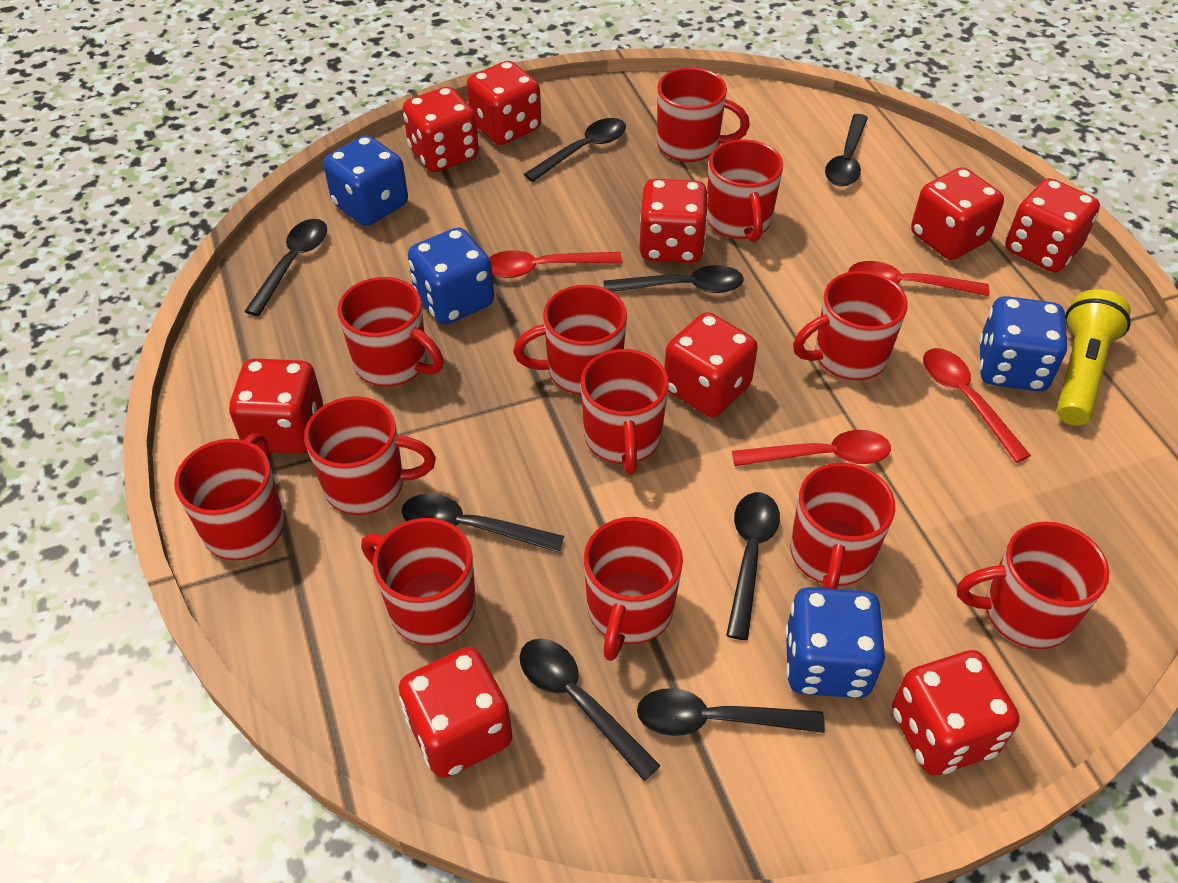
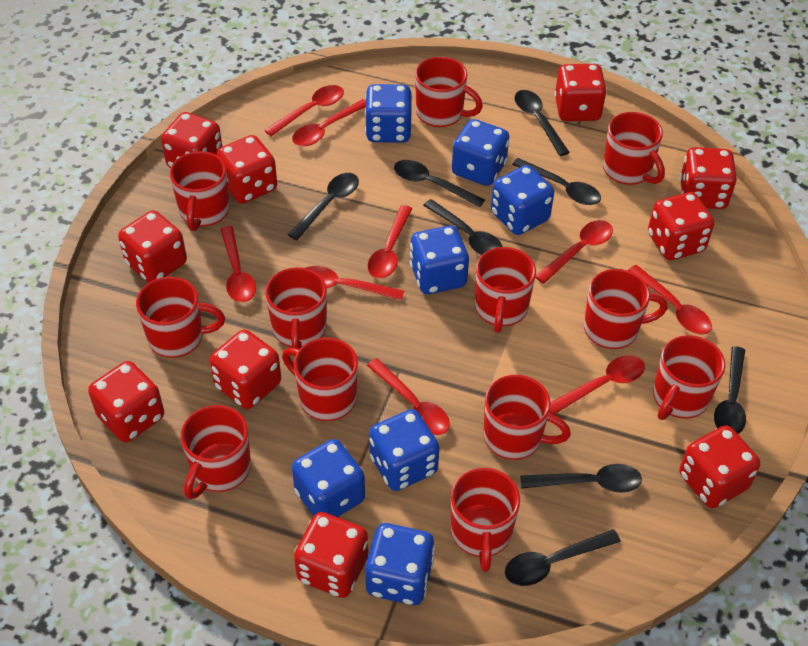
blue dice: 4 -> 7
red dice: 9 -> 10
red spoon: 4 -> 9
yellow flashlight: 1 -> 0

